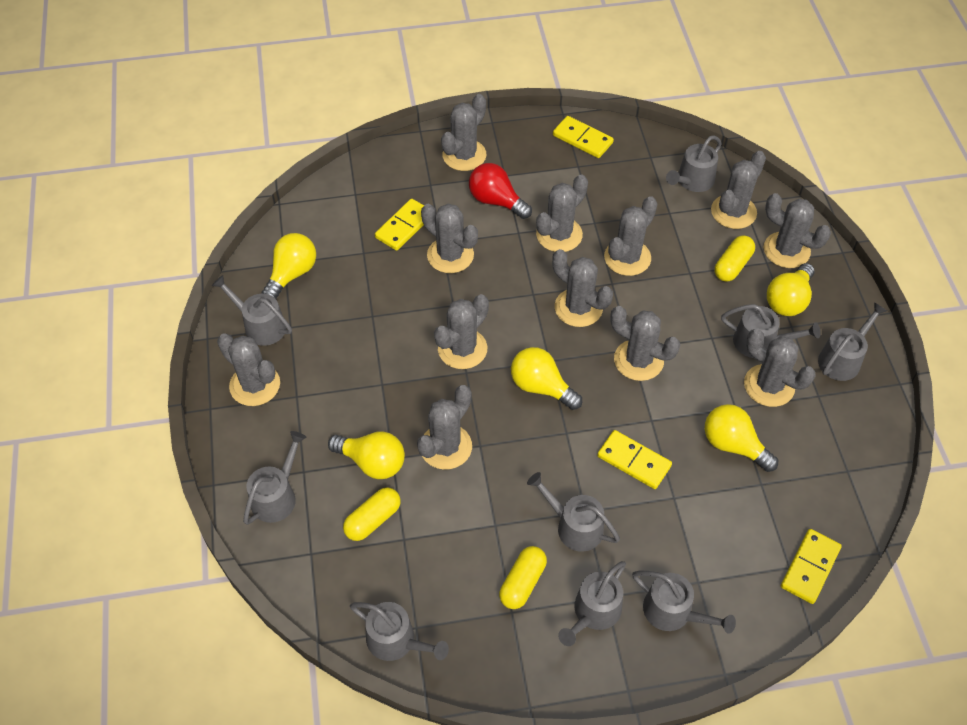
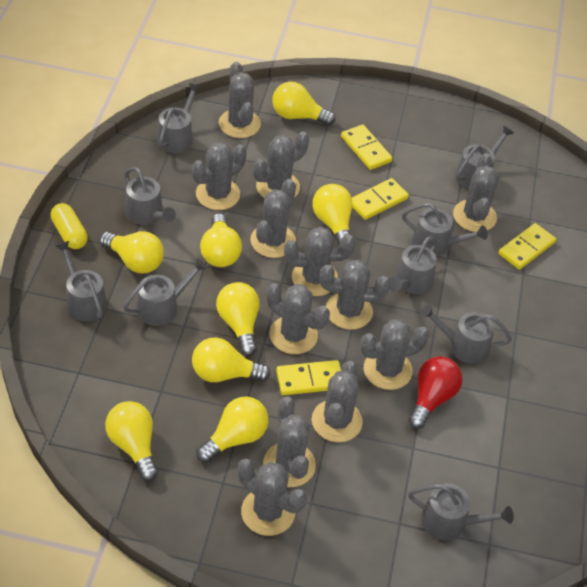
yellow capsule: 3 -> 1
yellow light bulb: 5 -> 8

